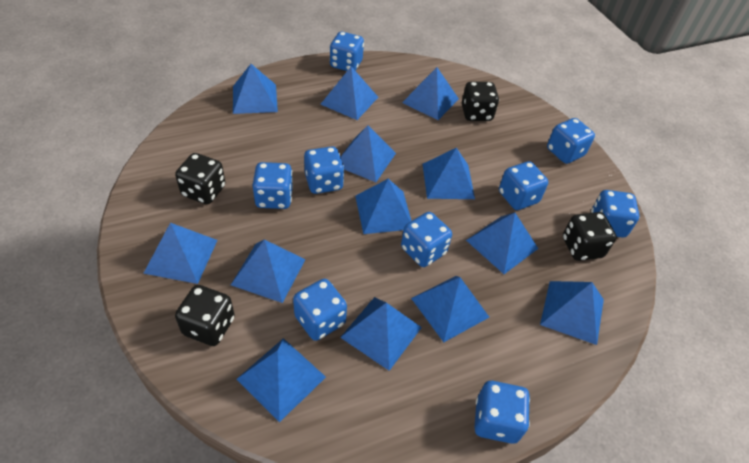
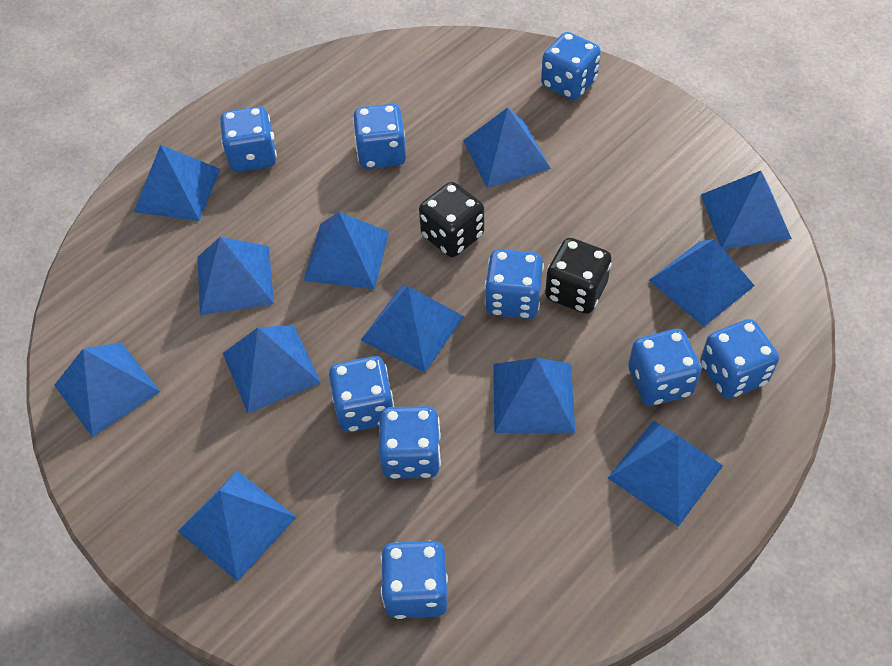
black dice: 4 -> 2
blue pyramid: 13 -> 12

